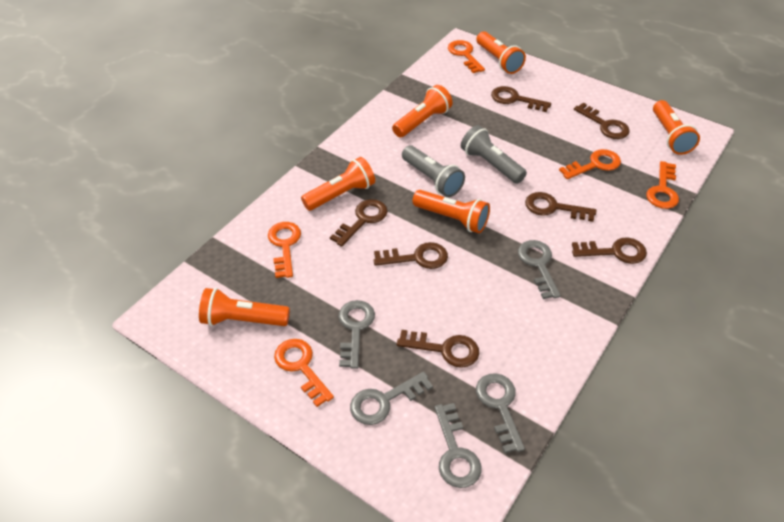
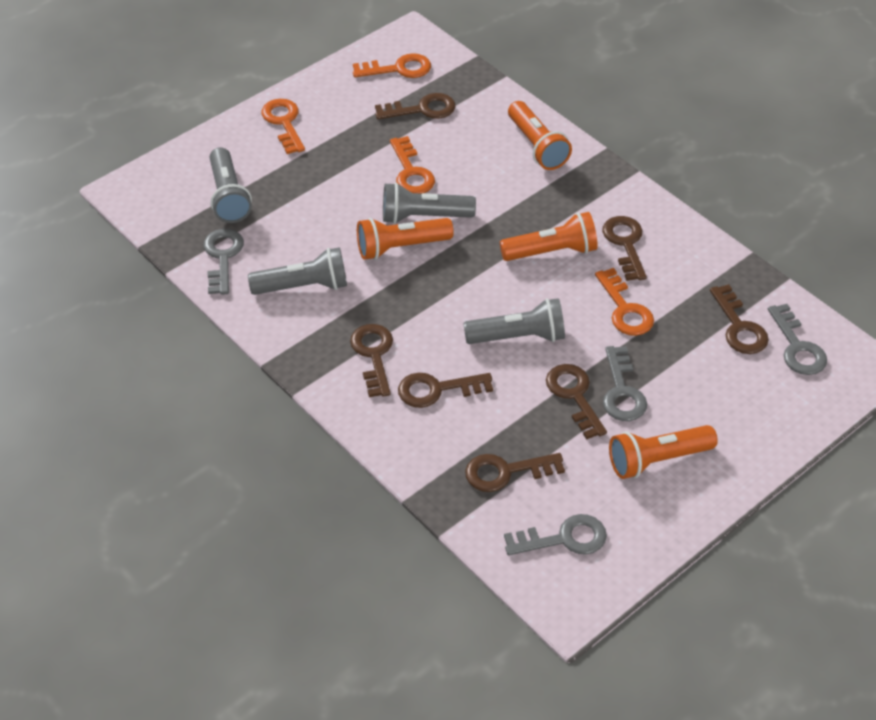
grey flashlight: 2 -> 4
grey key: 5 -> 4
orange flashlight: 6 -> 4
orange key: 5 -> 4

